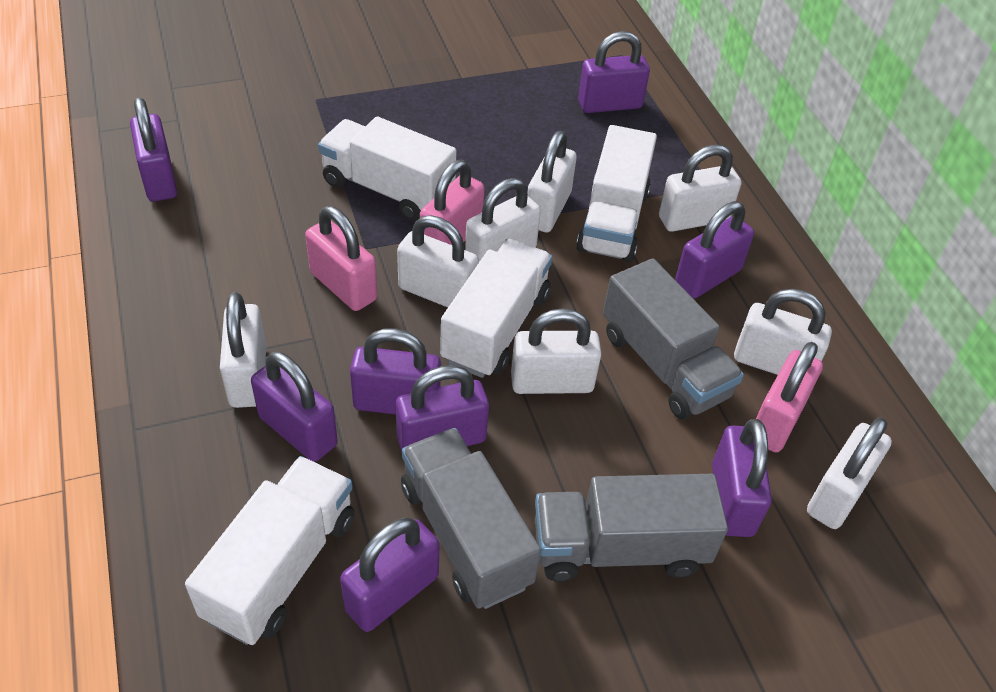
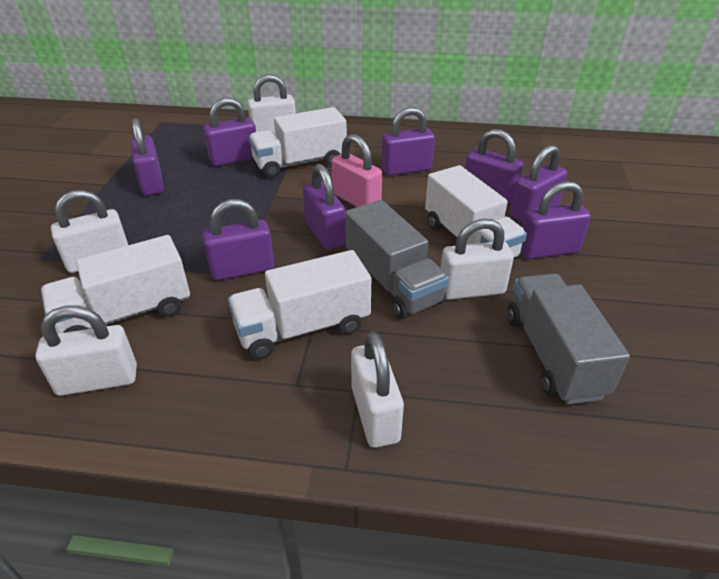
grey truck: 3 -> 2
pink padlock: 3 -> 1
white padlock: 8 -> 5

